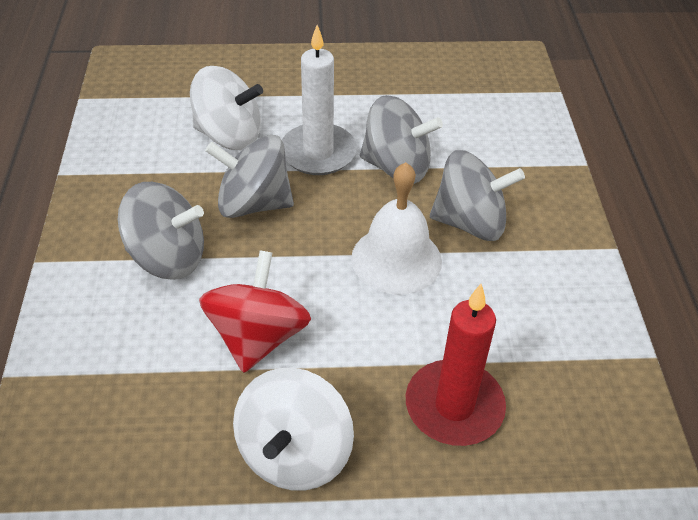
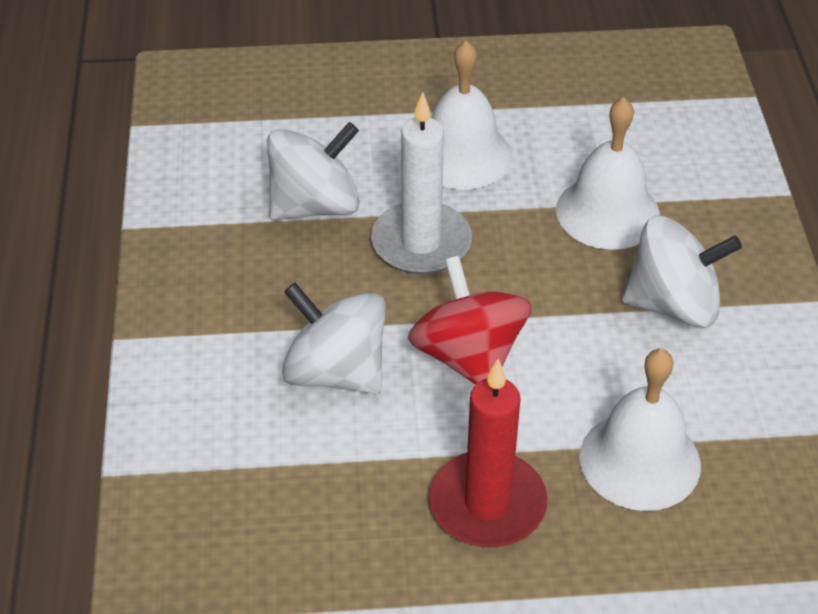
grey spinning top: 4 -> 0
white bell: 1 -> 3
white spinning top: 2 -> 3

